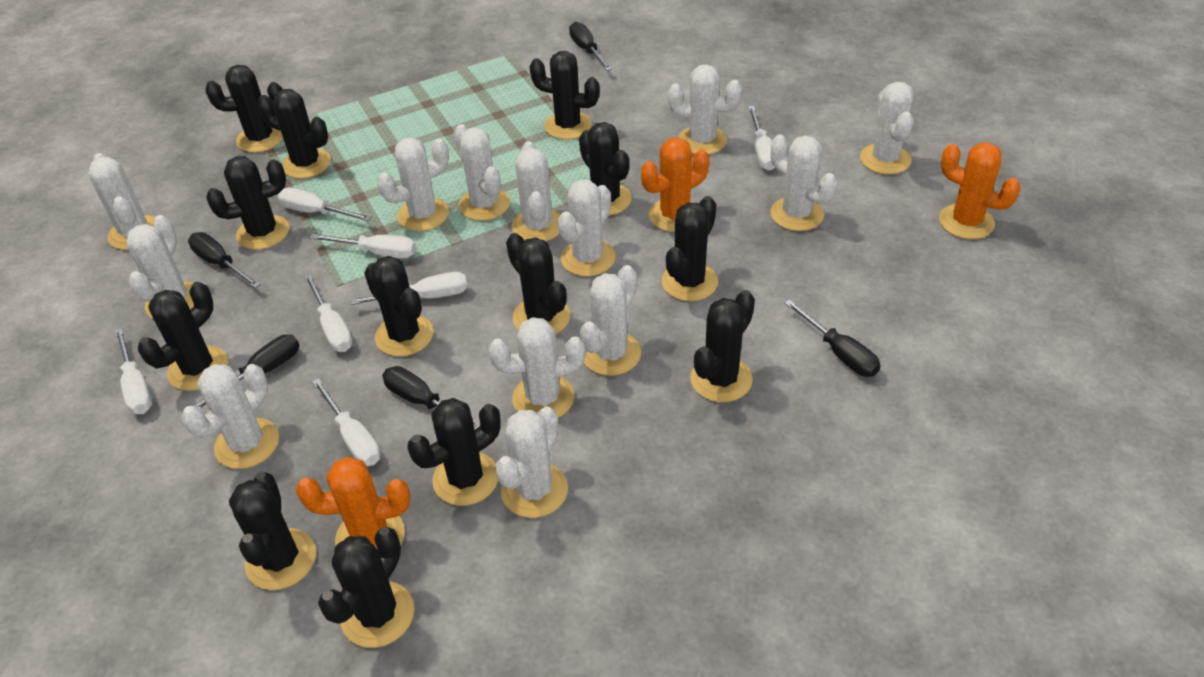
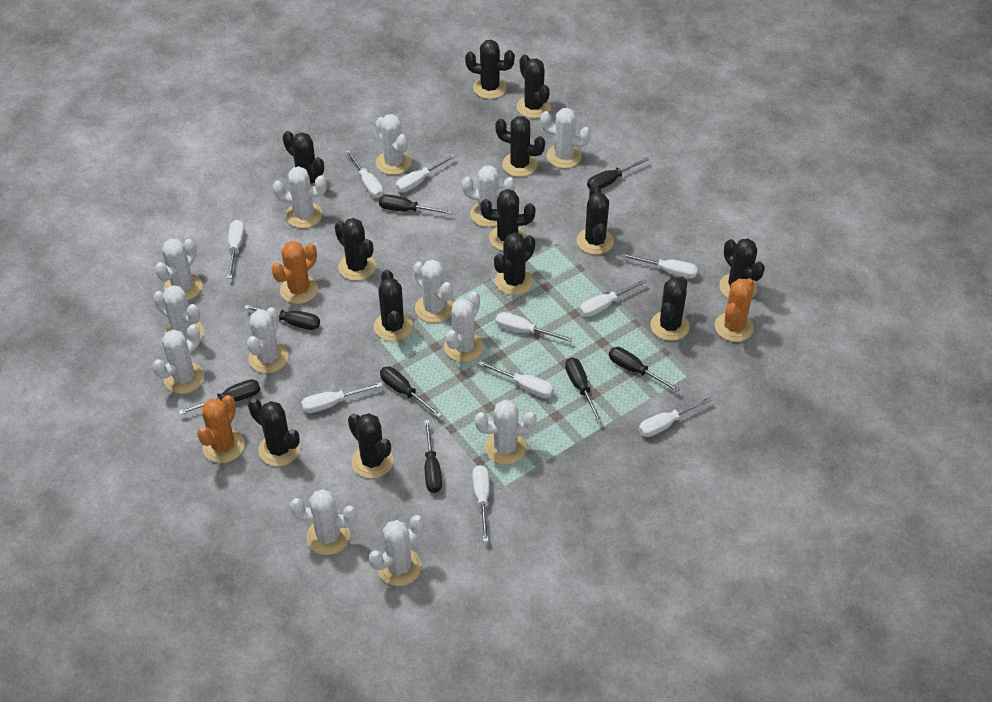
black screwdriver: 5 -> 8
white screwdriver: 7 -> 10

